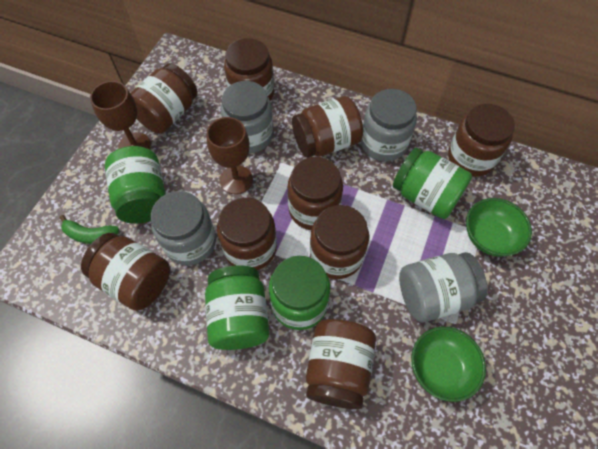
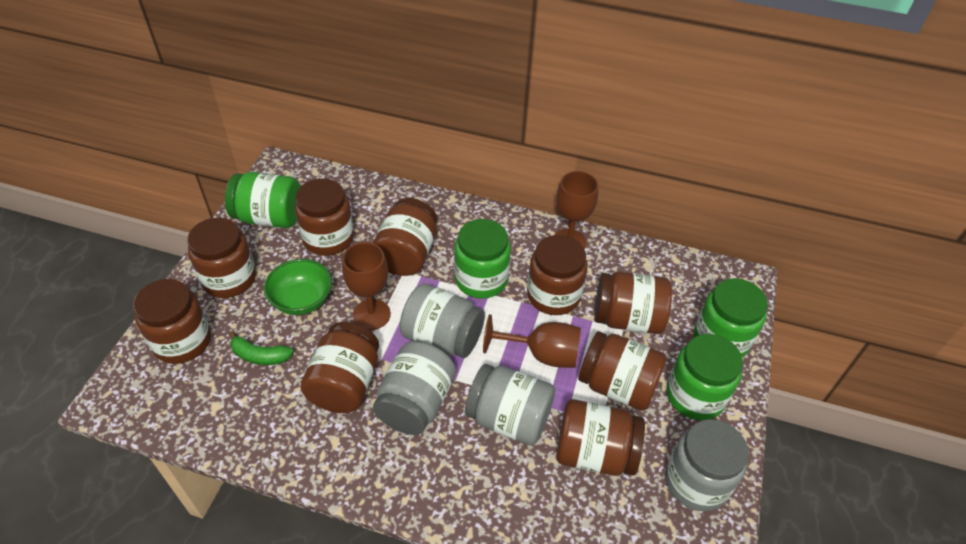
brown goblet: 2 -> 3
green bowl: 2 -> 1

